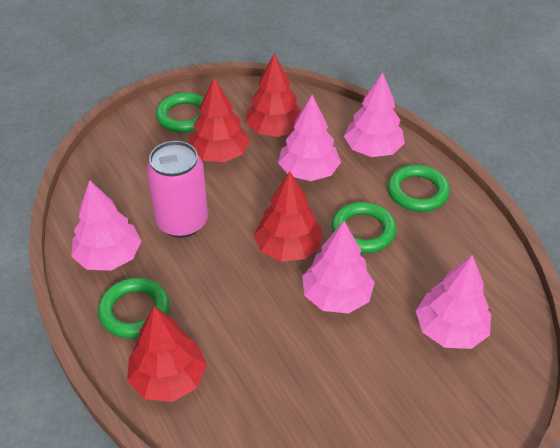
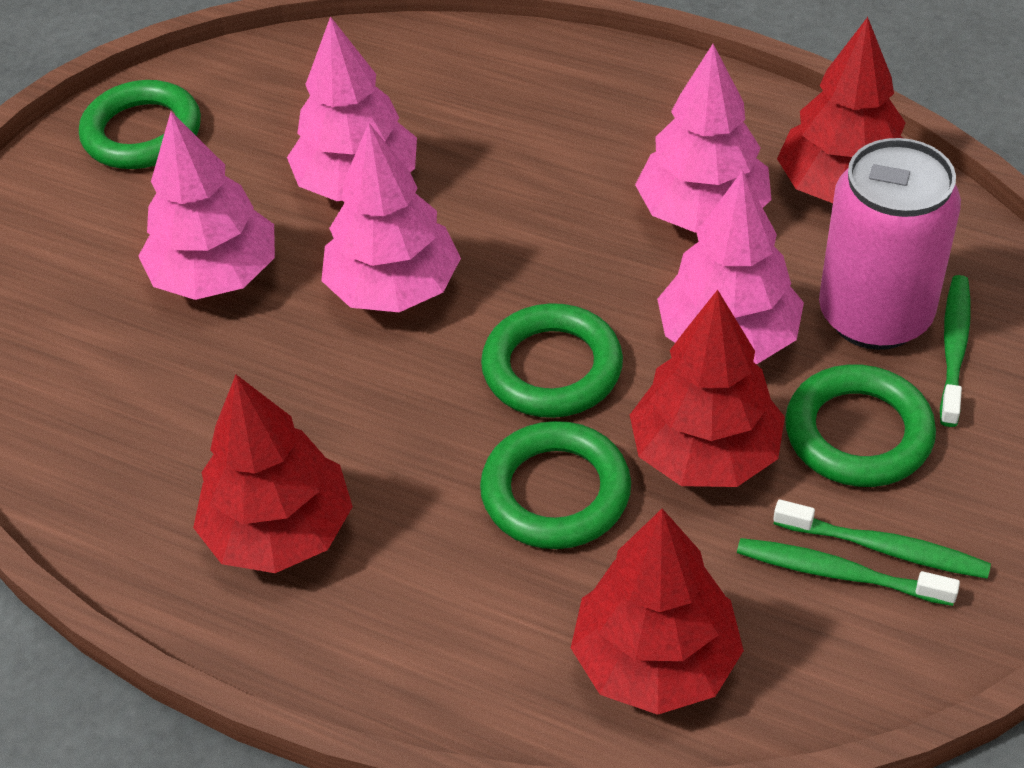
green toothbrush: 0 -> 3

